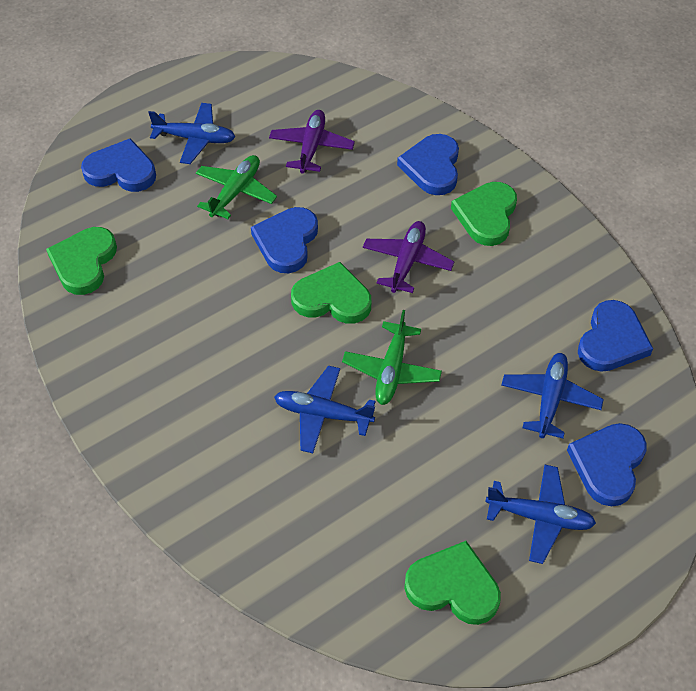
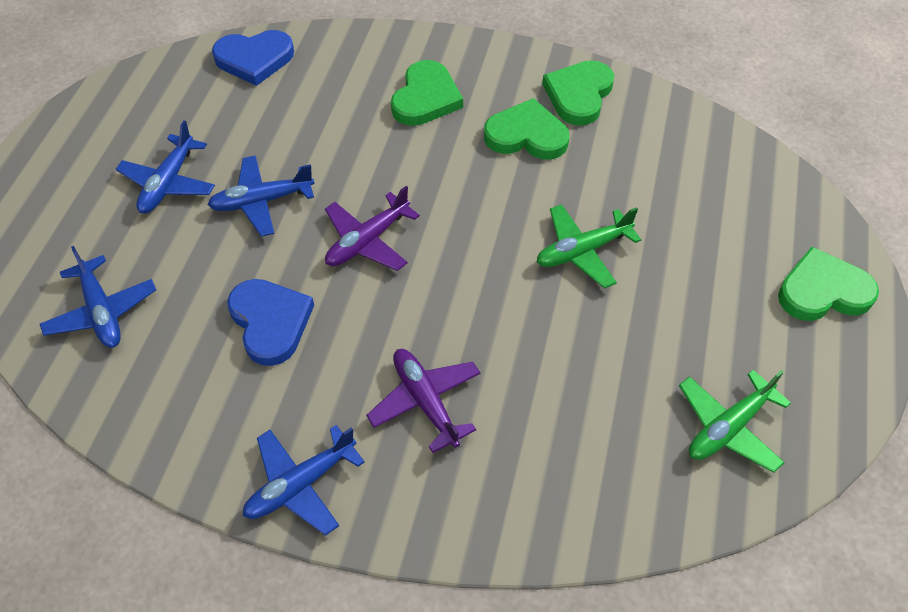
blue heart: 5 -> 2

